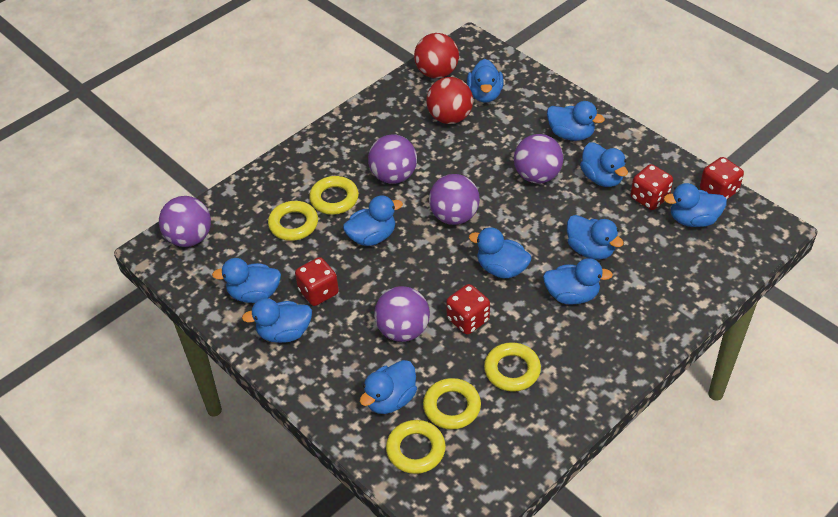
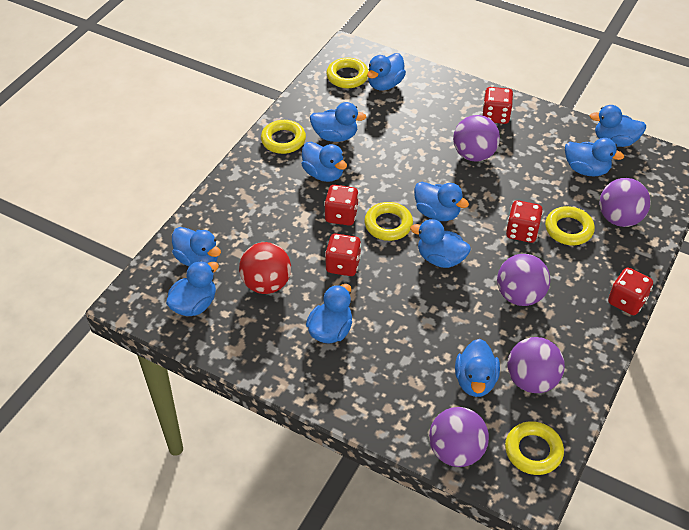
red ball: 2 -> 1
red dice: 4 -> 5

